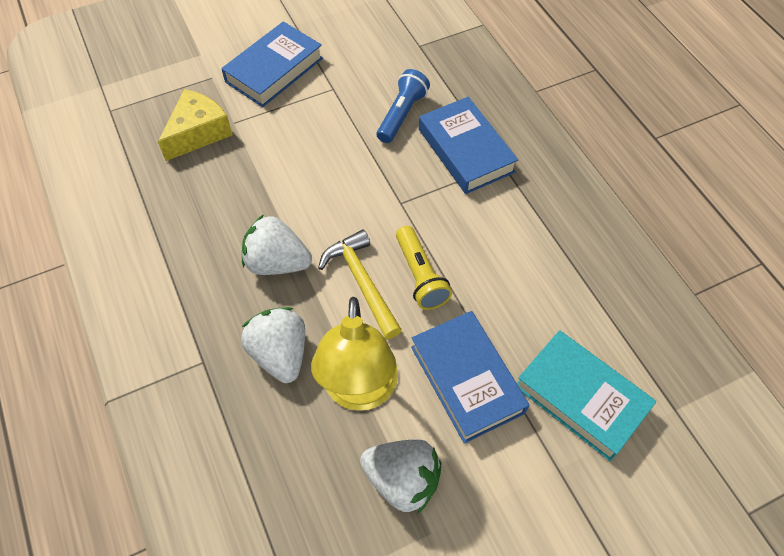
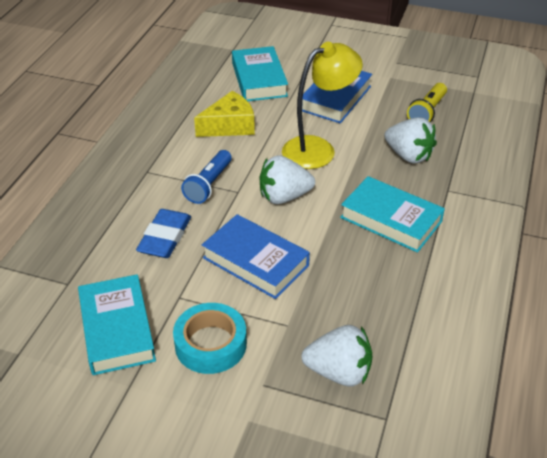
blue book: 3 -> 2
blue eraser: 0 -> 1
turquoise book: 1 -> 3
turquoise tape: 0 -> 1
yellow hammer: 1 -> 0

